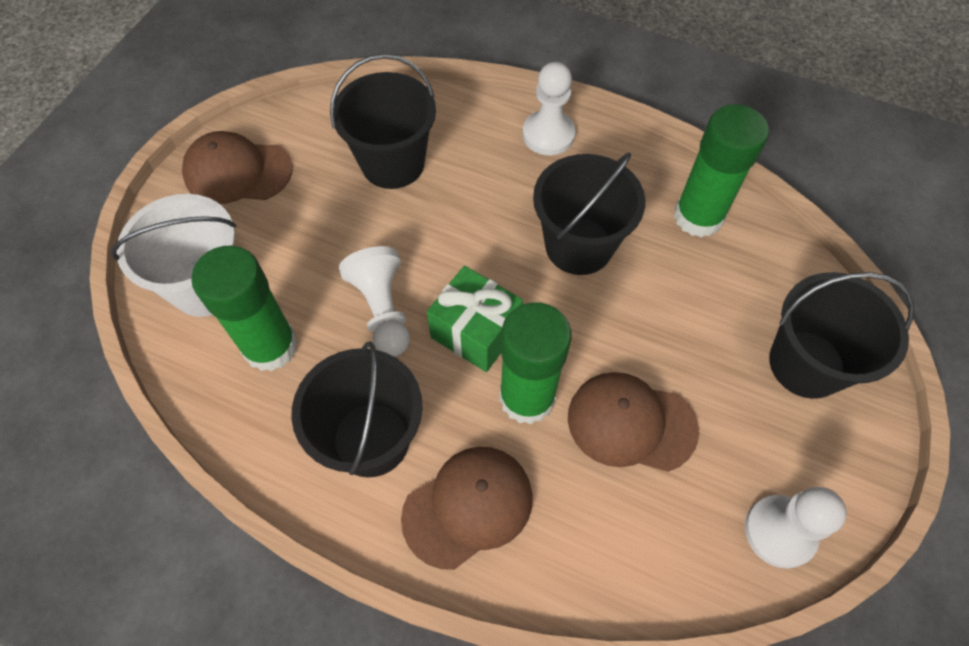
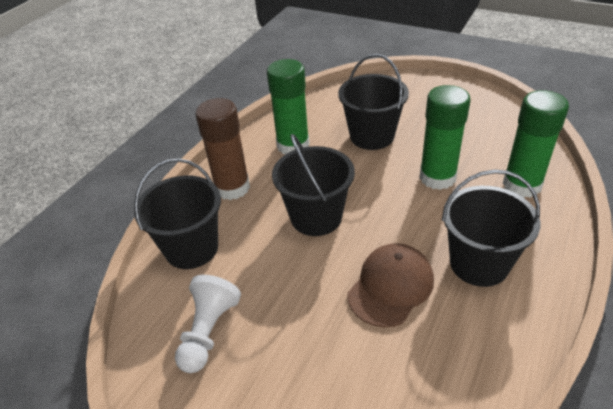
brown cap: 3 -> 1
brown glue stick: 0 -> 1
green gift: 1 -> 0
white bucket: 1 -> 0
white pawn: 3 -> 1

